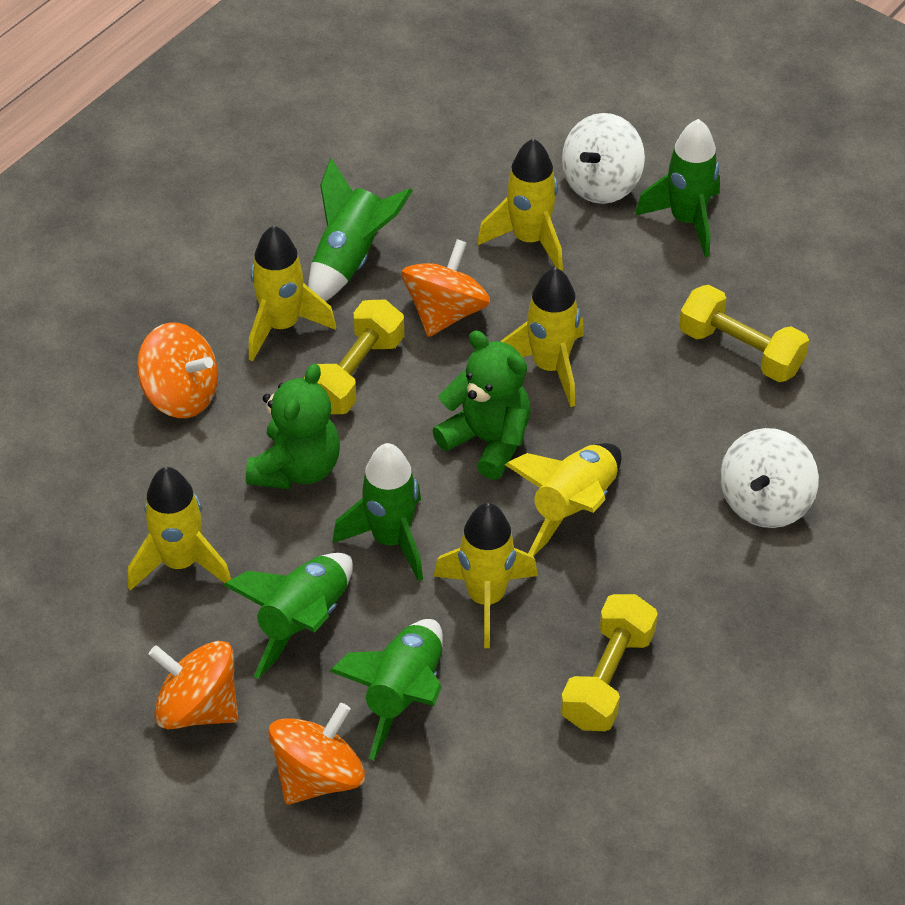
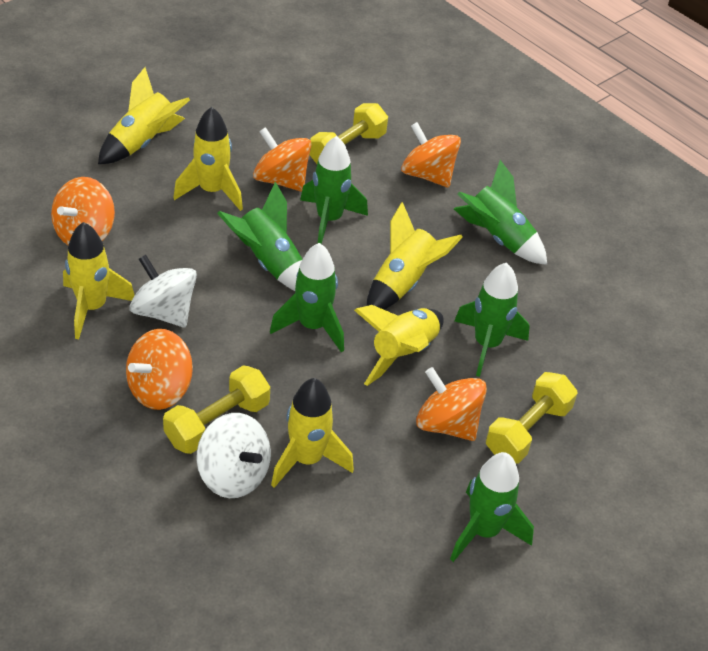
green rocket: 5 -> 6
green teddy bear: 2 -> 0
orange spinning top: 4 -> 5

